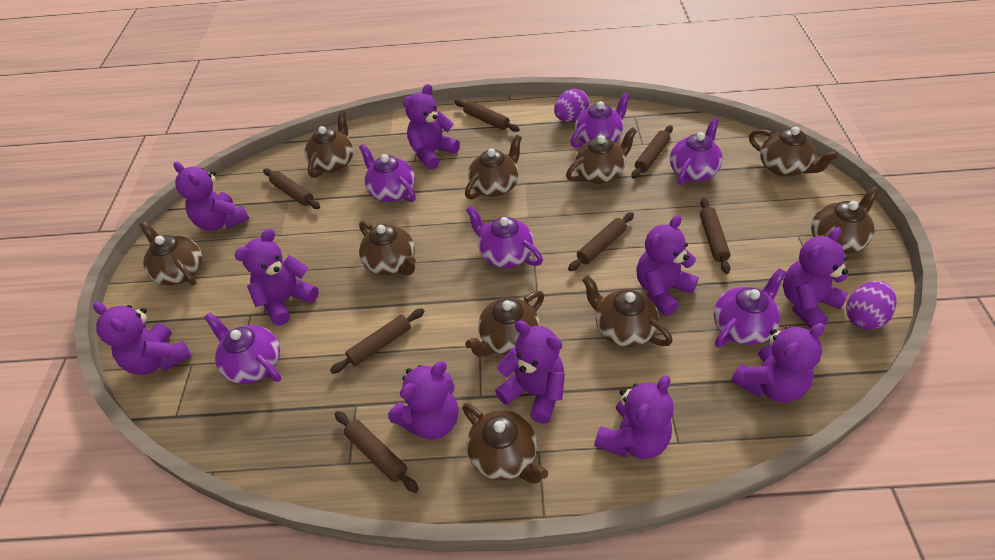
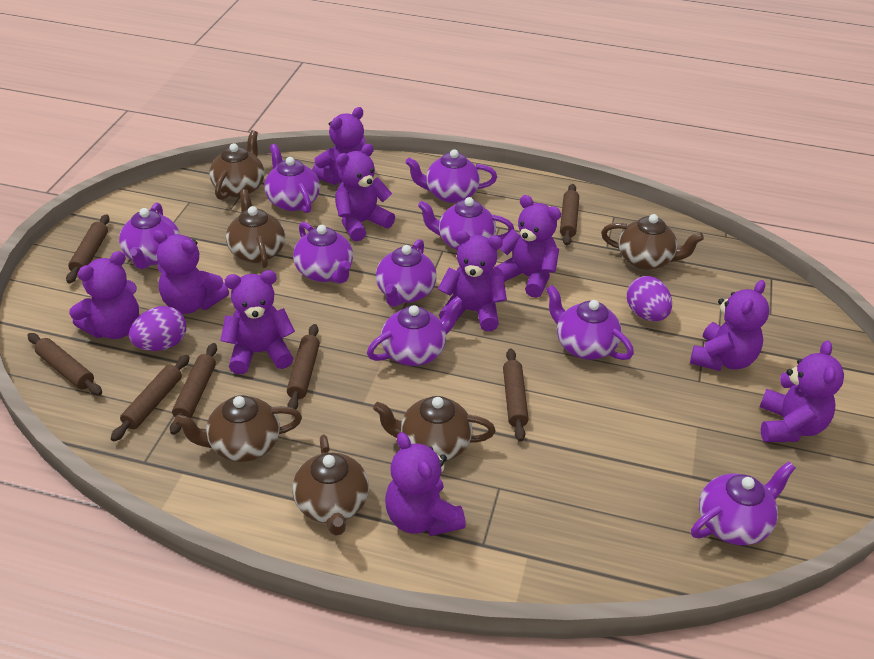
brown teapot: 10 -> 6
purple teapot: 6 -> 9

